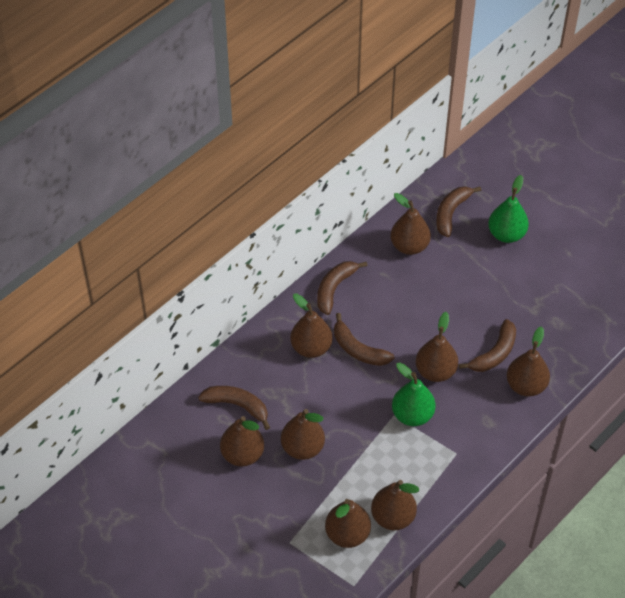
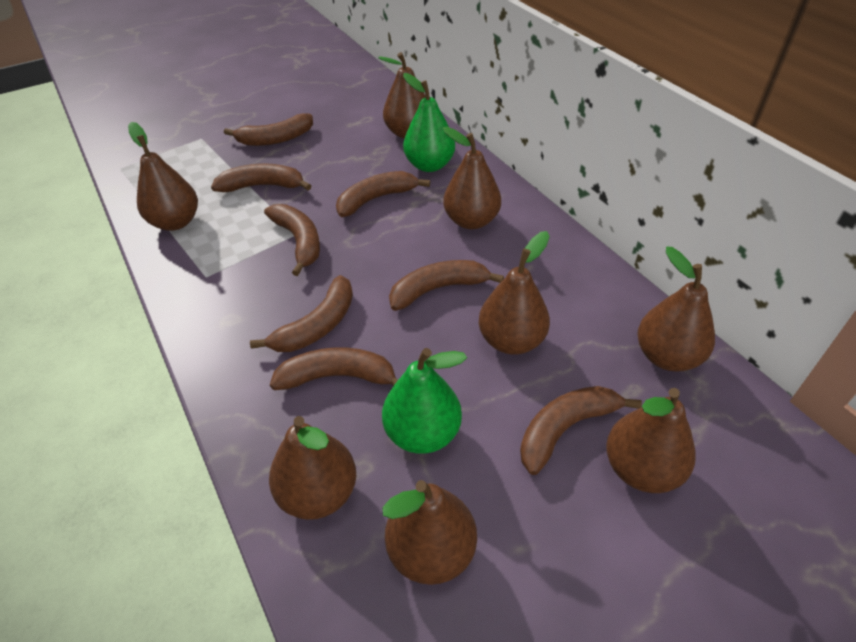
brown banana: 5 -> 8

